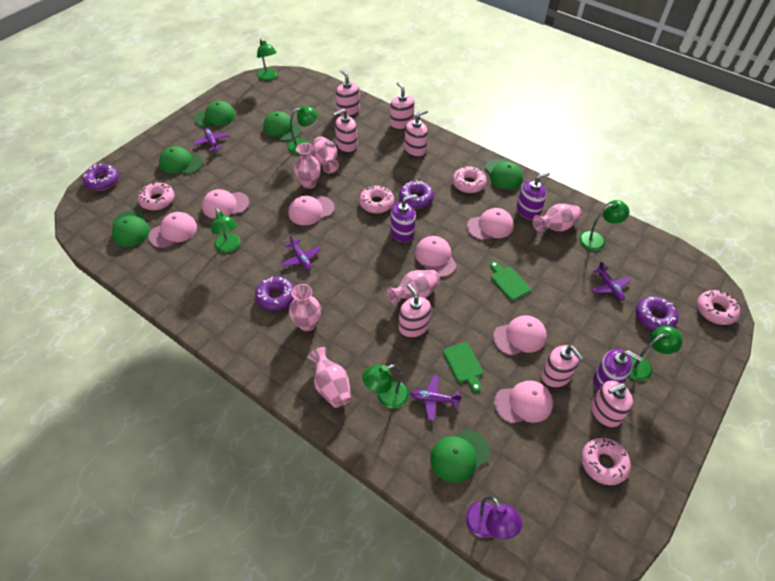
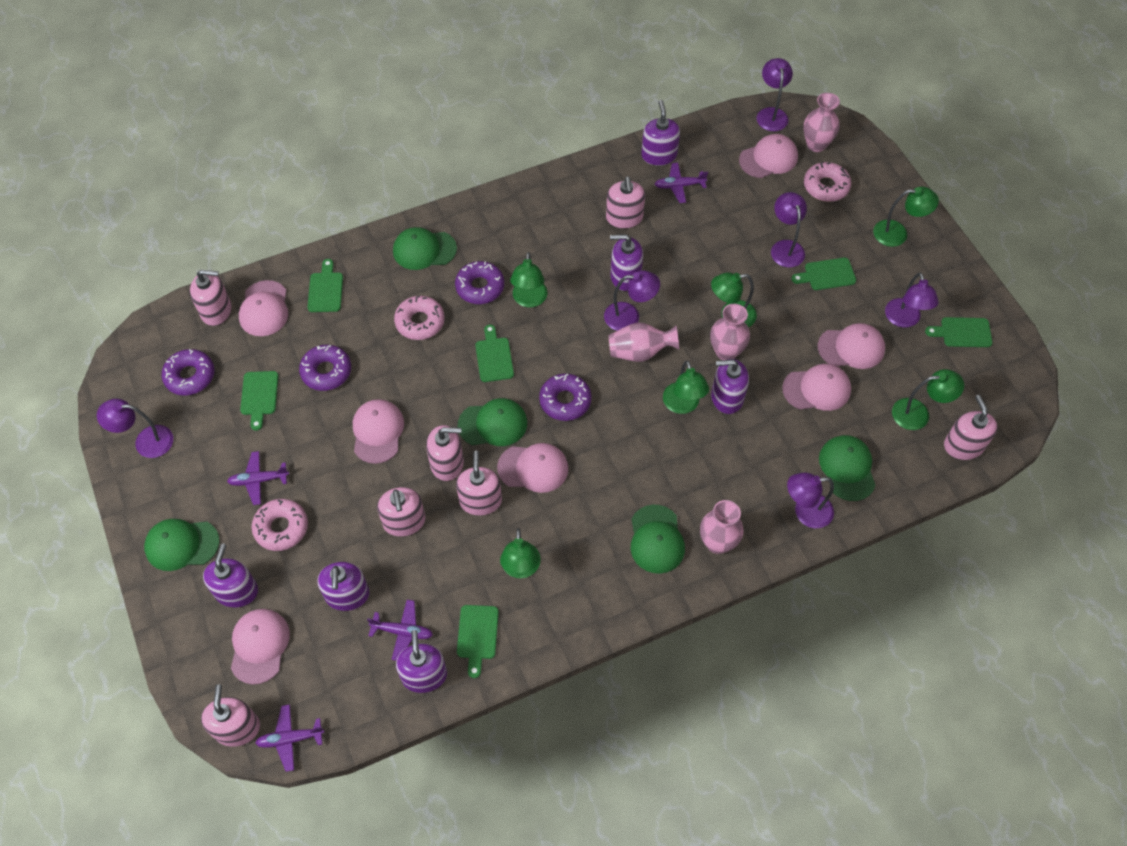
green cap: 6 -> 5
green cutting board: 2 -> 6
pink donut: 5 -> 3
pink vase: 6 -> 4
purple lamp: 1 -> 6
purple soap dispenser: 3 -> 6

